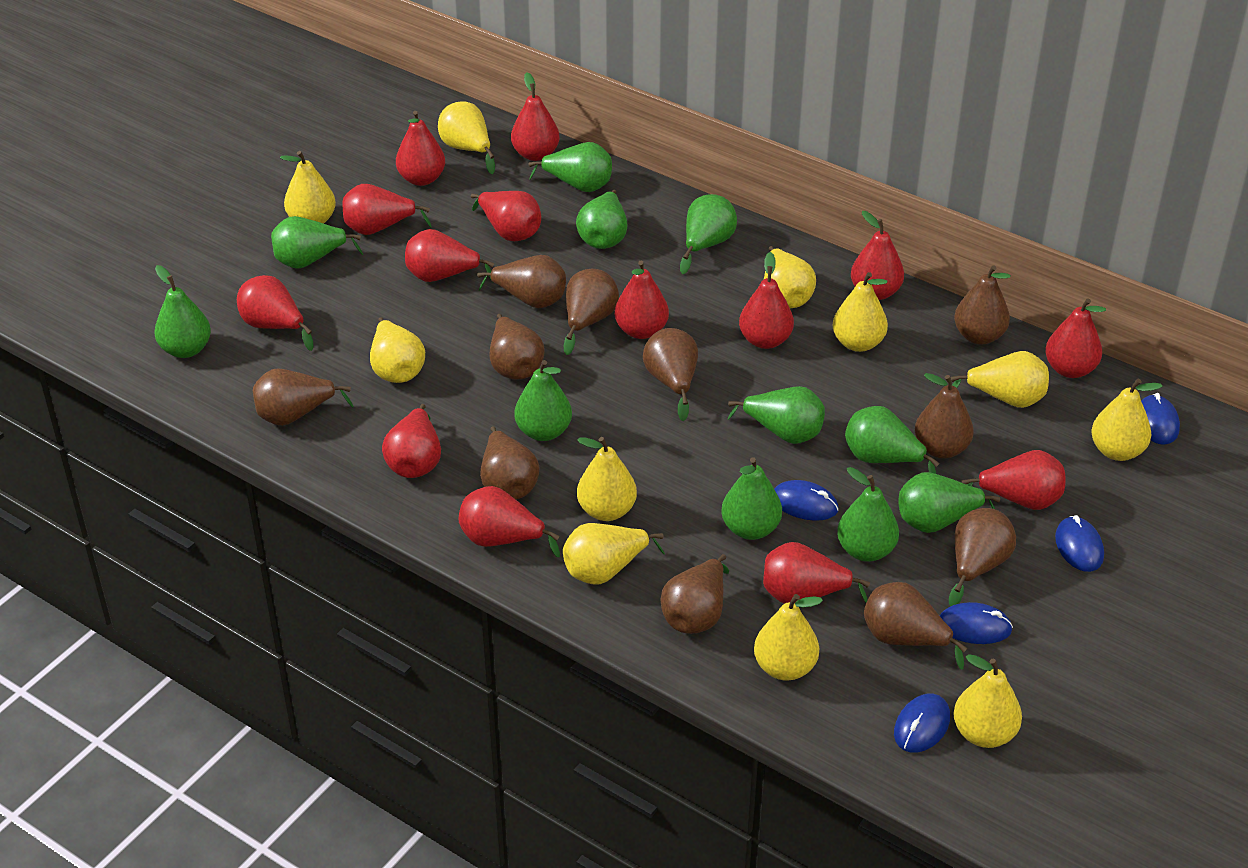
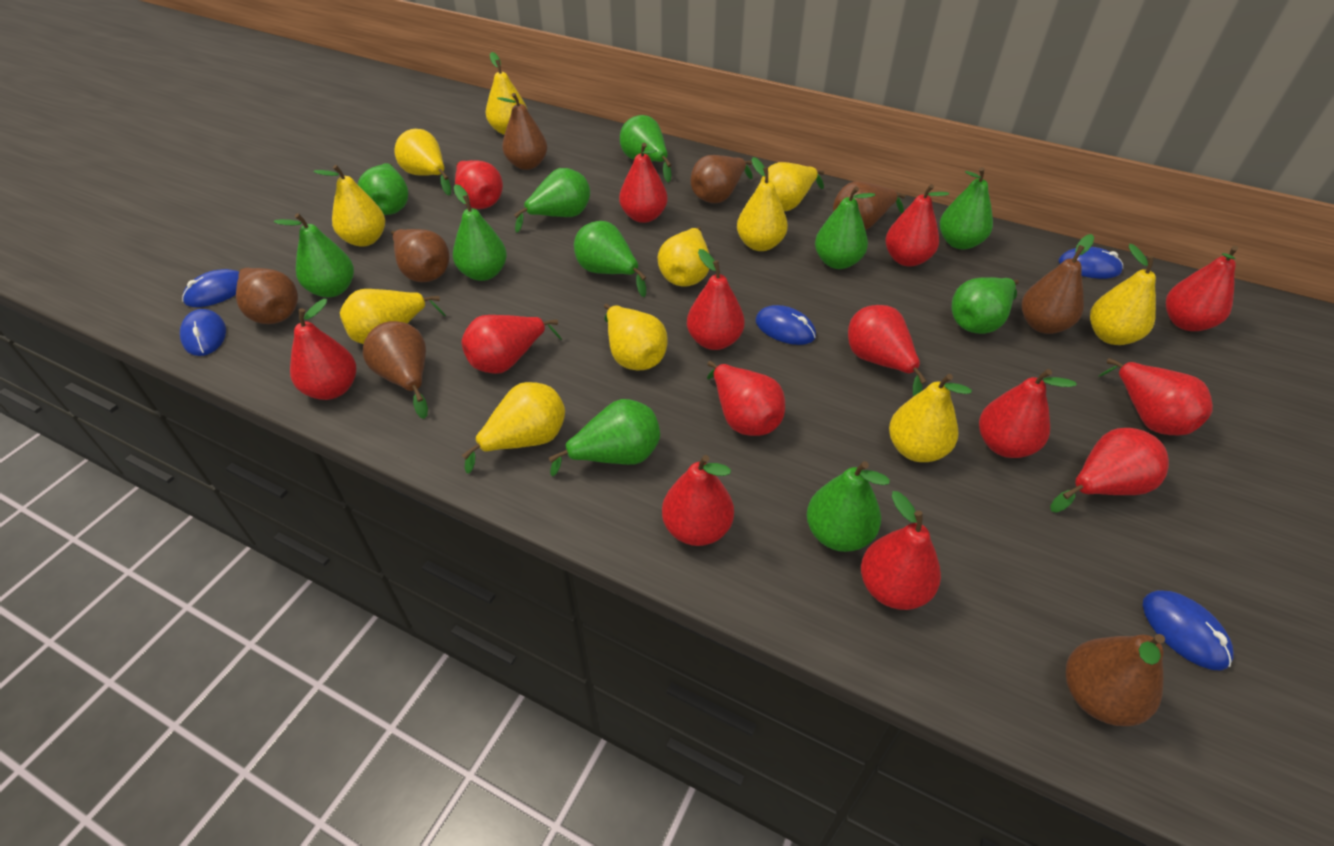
brown pear: 11 -> 8

